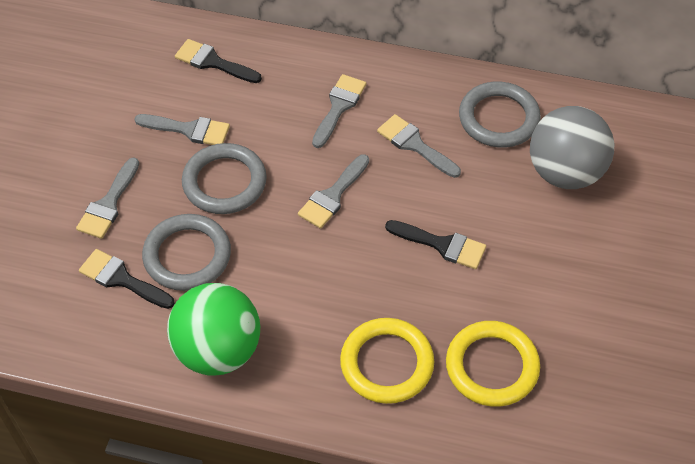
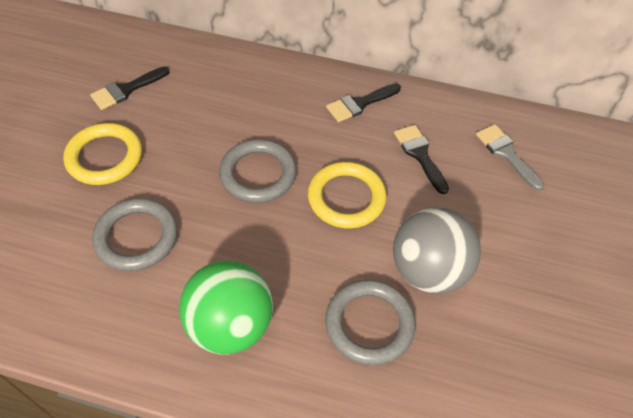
grey brush: 5 -> 1

